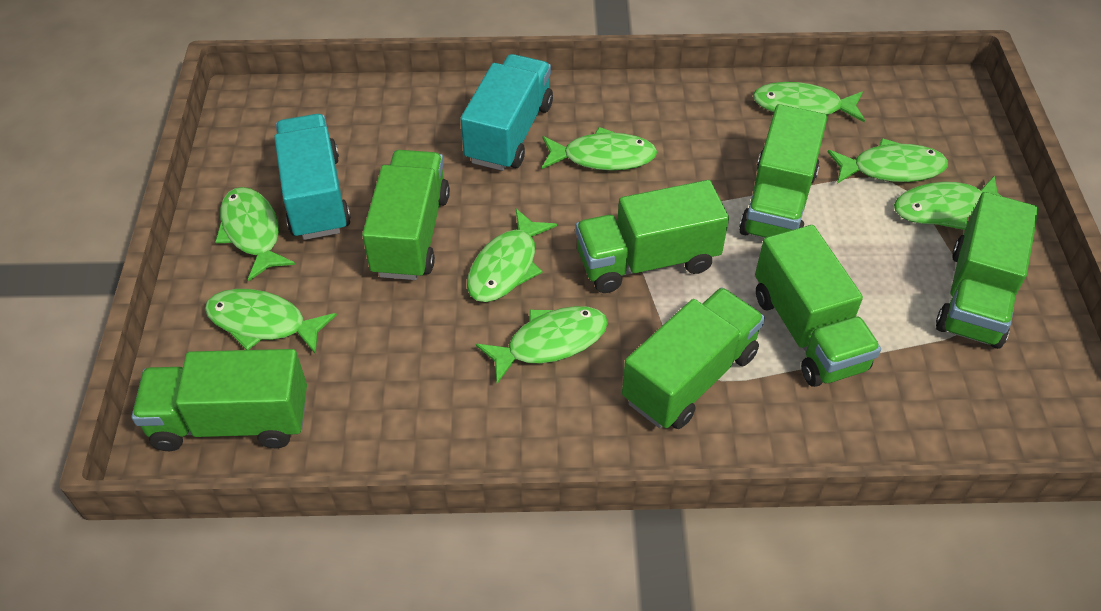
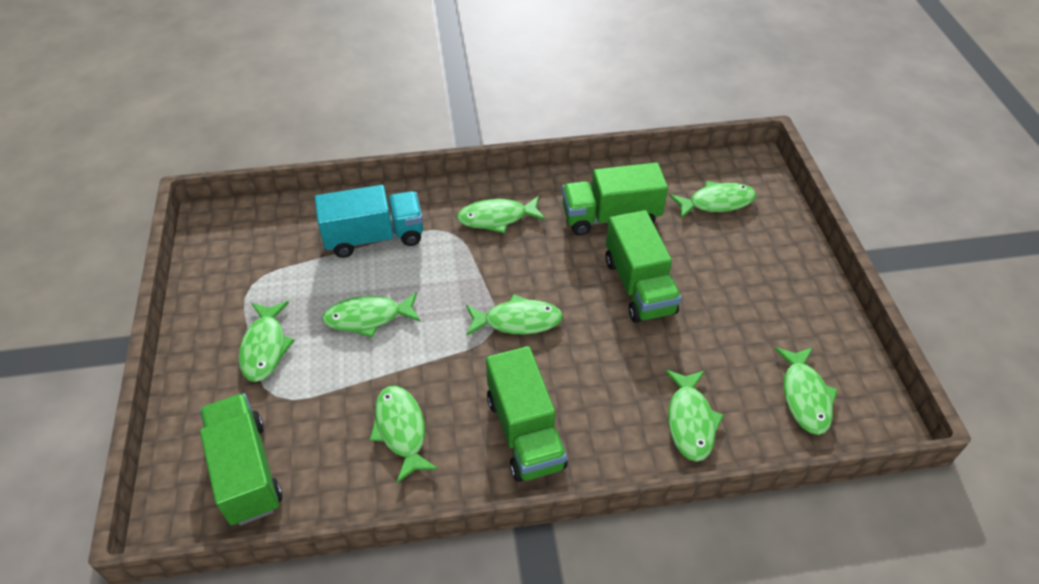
green truck: 7 -> 4
turquoise truck: 2 -> 1

